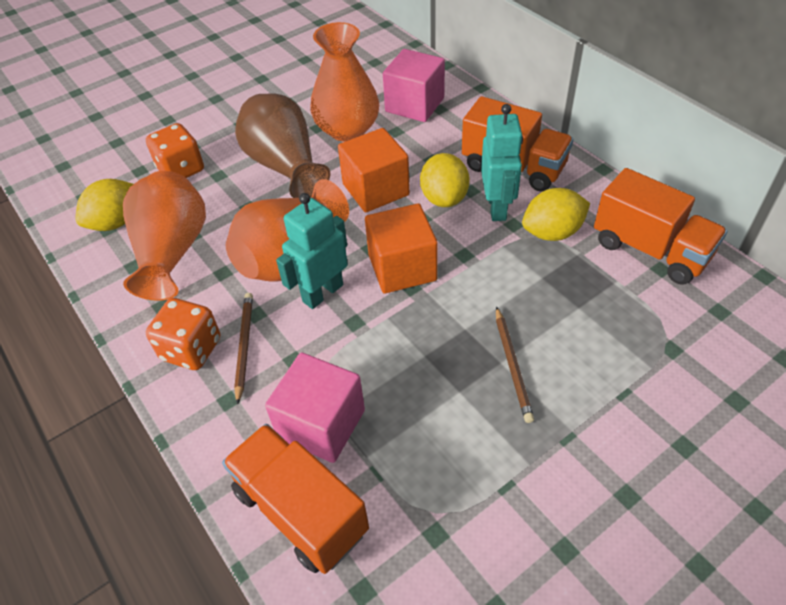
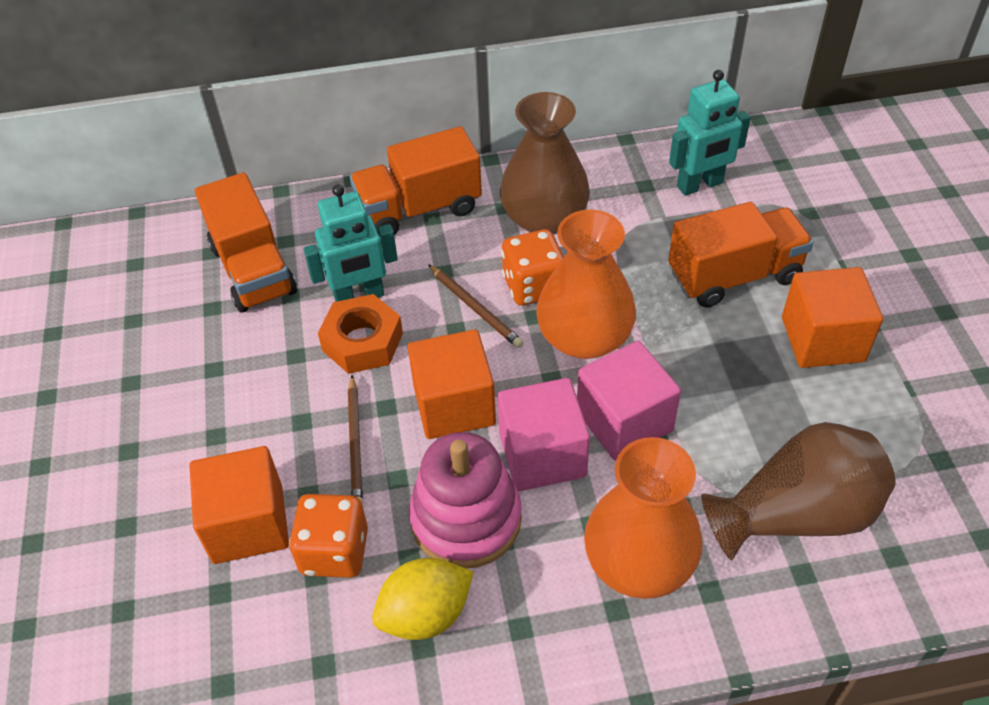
brown vase: 1 -> 2
orange cube: 2 -> 3
orange nut: 0 -> 1
orange vase: 3 -> 2
pink stacking toy: 0 -> 1
yellow lemon: 3 -> 1

